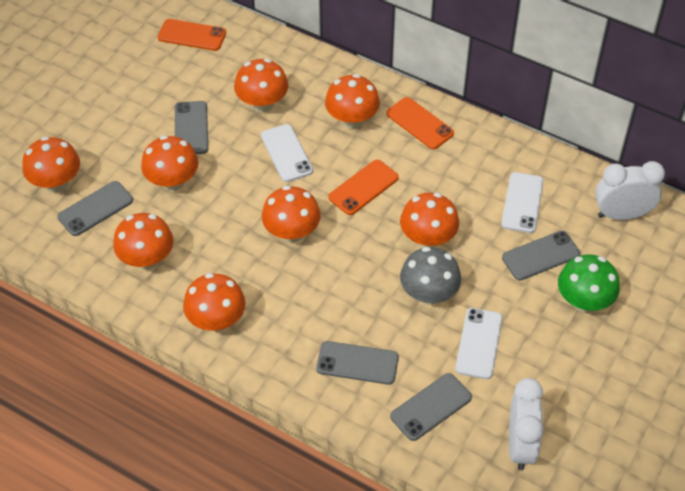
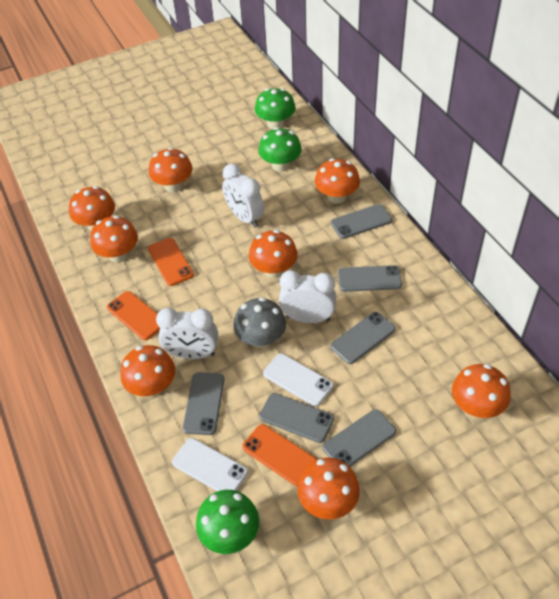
green mushroom: 1 -> 3
grey phone: 5 -> 6
white clock: 2 -> 3
white phone: 3 -> 2

